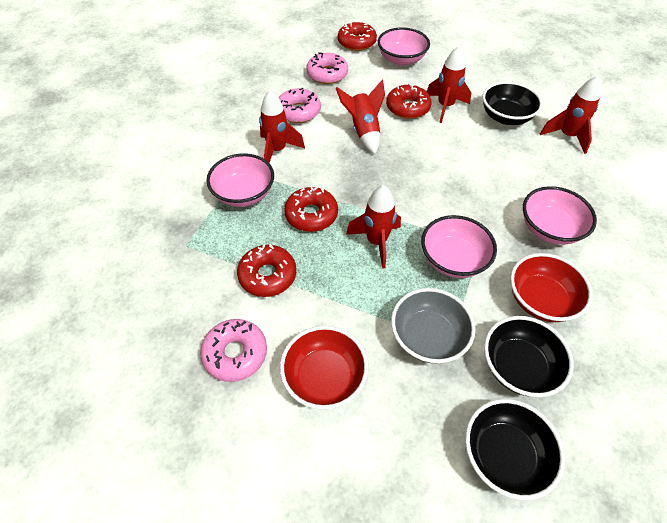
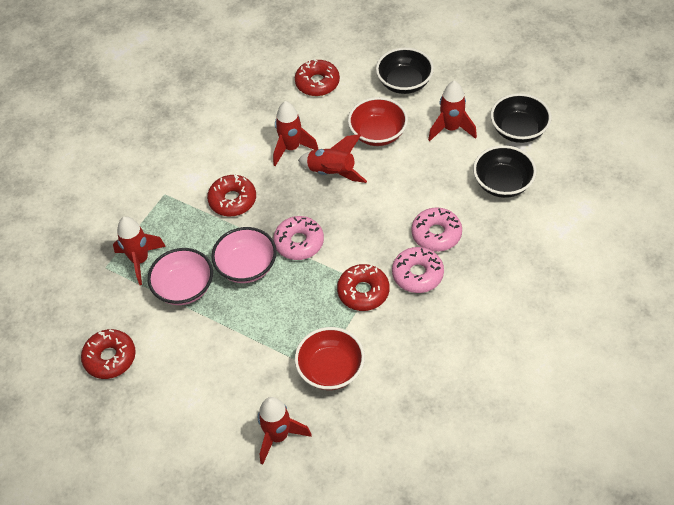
grey bowl: 1 -> 0
pink bowl: 4 -> 2

